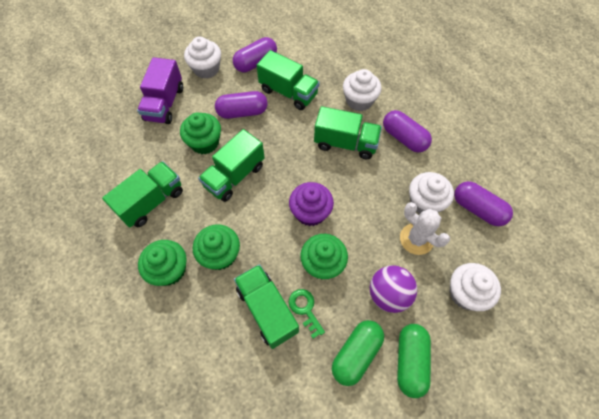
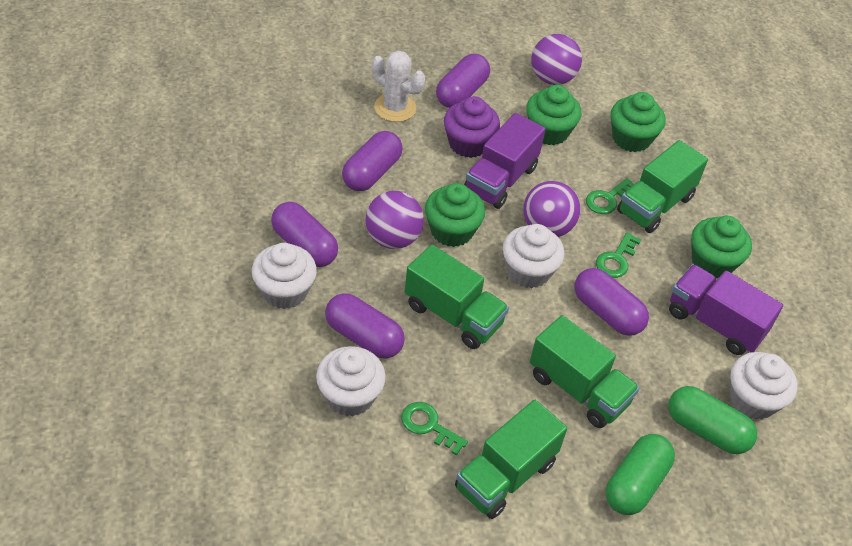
green key: 1 -> 3
green truck: 5 -> 4
purple ball: 1 -> 3
purple capsule: 4 -> 5
purple truck: 1 -> 2

